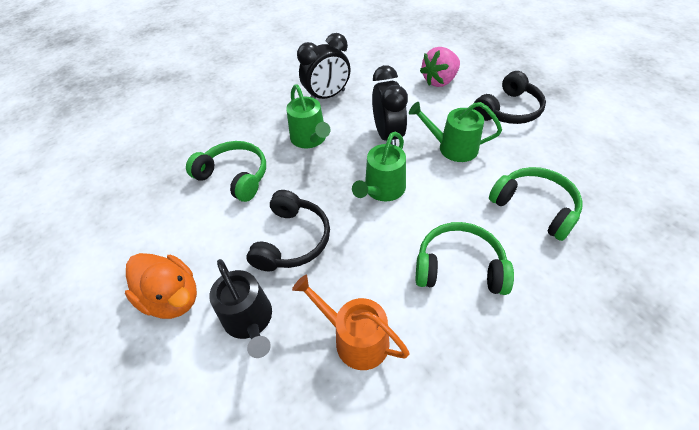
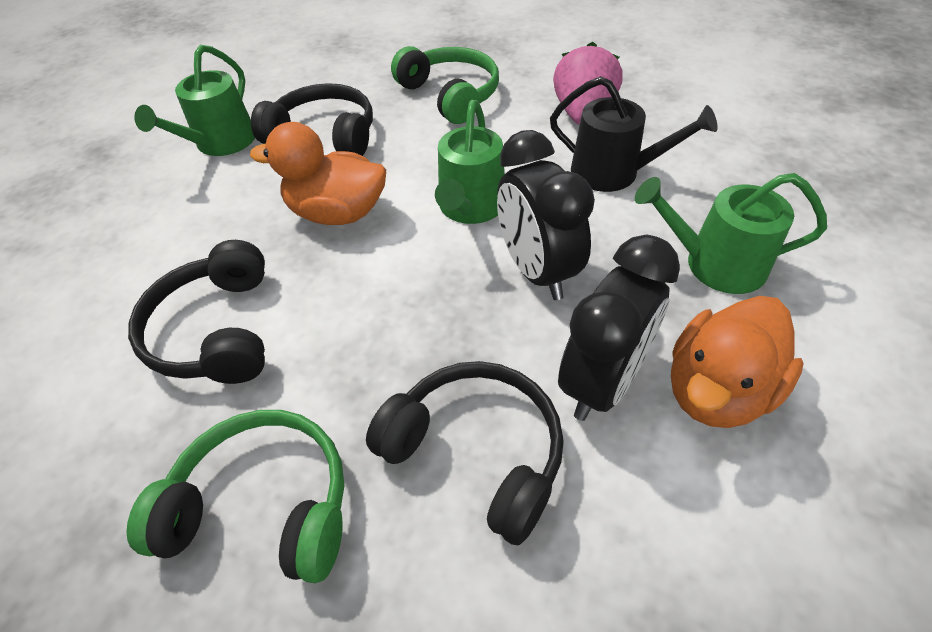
black headphones: 2 -> 3
green headphones: 3 -> 2
orange duck: 1 -> 2
orange watering can: 1 -> 0

